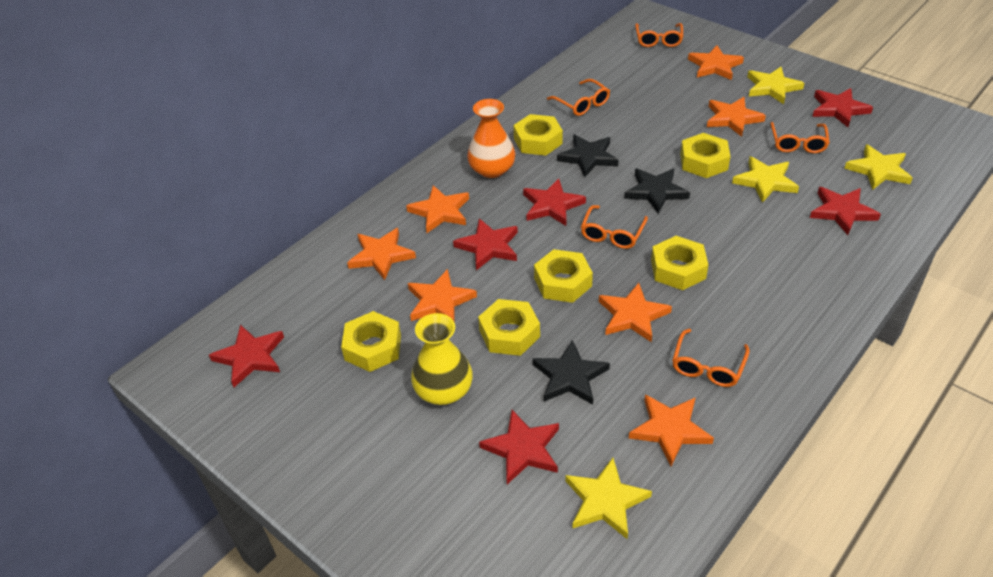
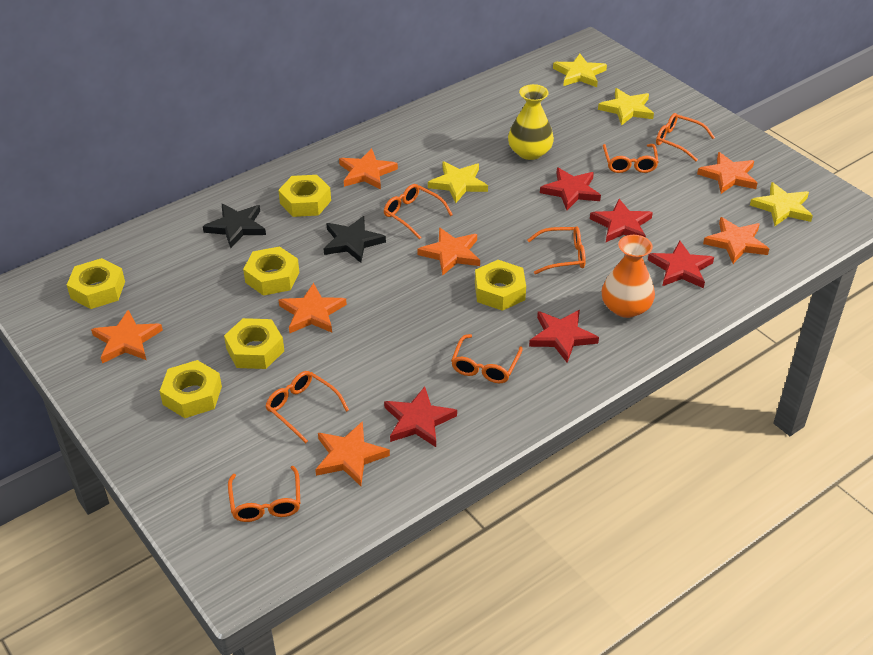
black star: 3 -> 2
orange glasses: 5 -> 7
red star: 6 -> 5

